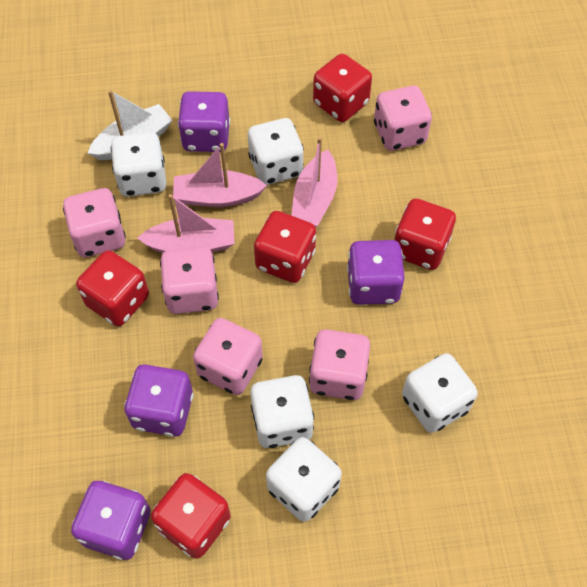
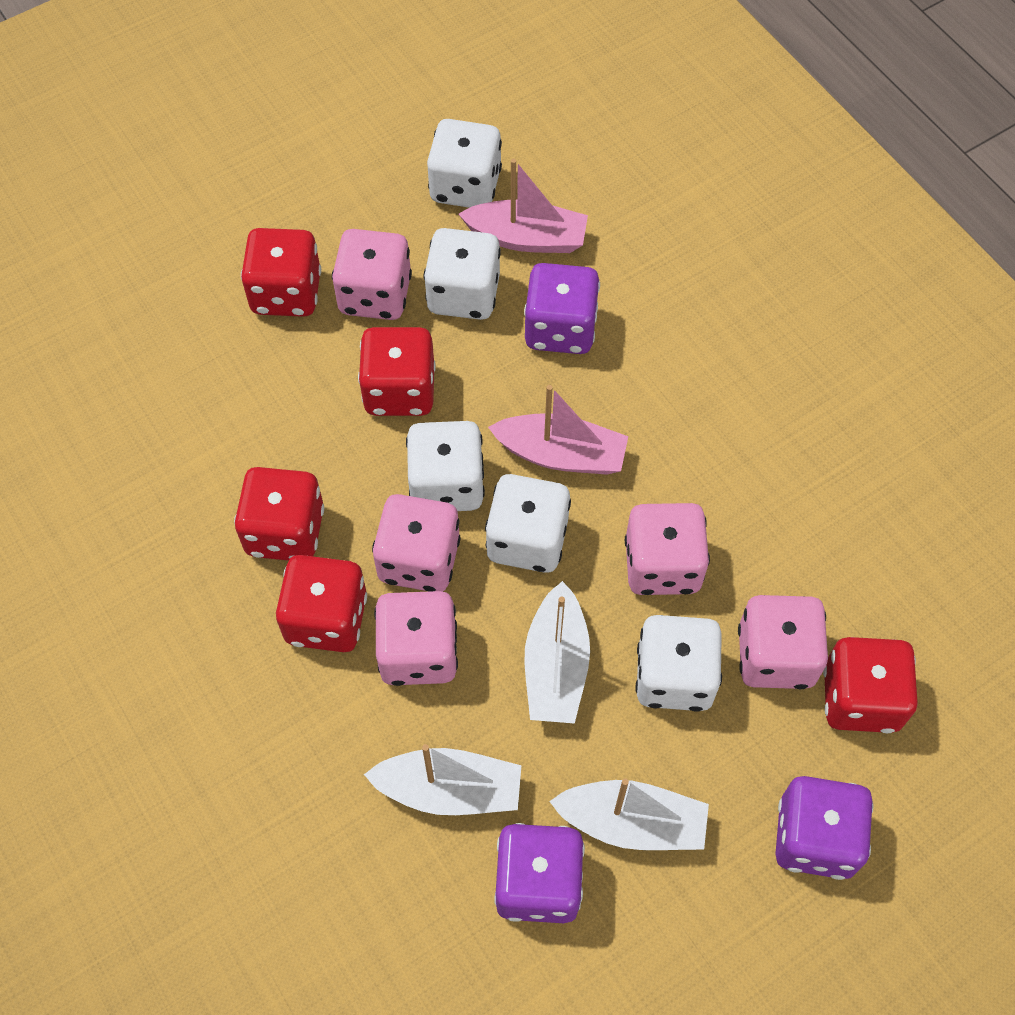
pink boat: 3 -> 2
purple dice: 4 -> 3
white boat: 1 -> 3

